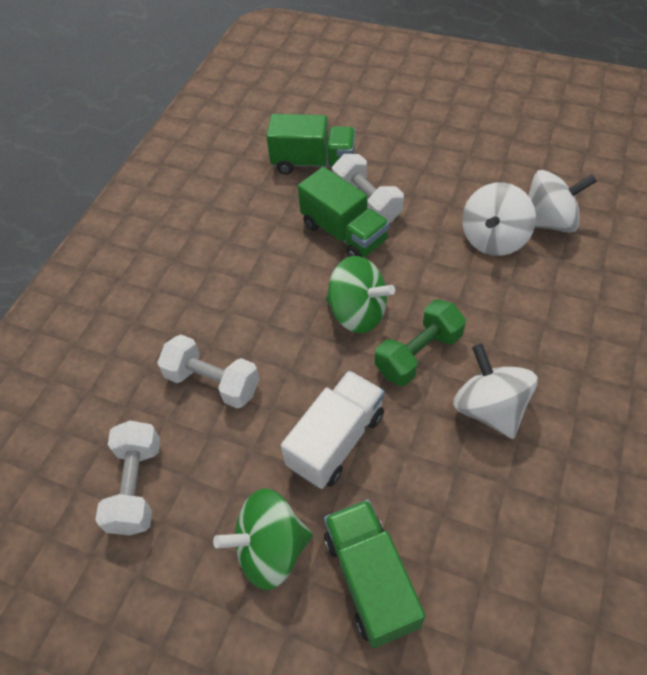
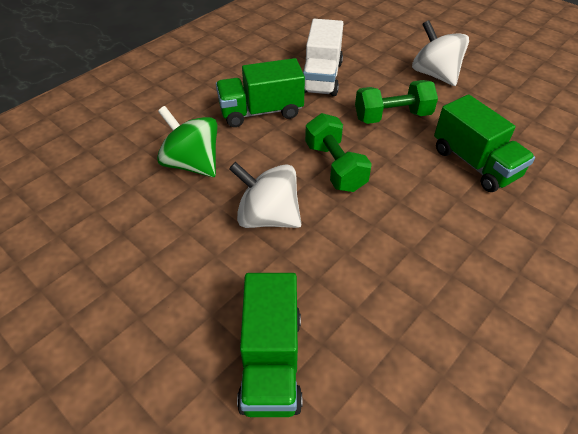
green dumbbell: 1 -> 2
green spinning top: 2 -> 1
white dumbbell: 3 -> 0
white spinning top: 3 -> 2

